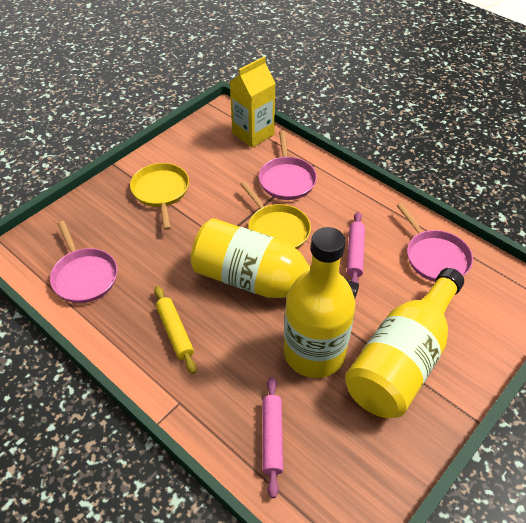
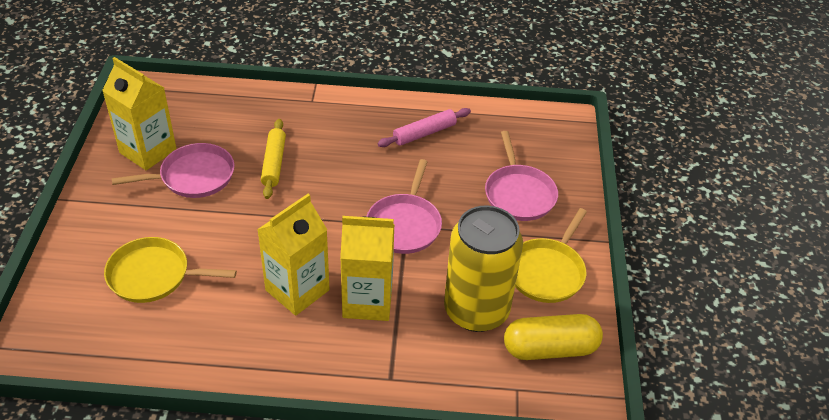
pink rolling pin: 2 -> 1
yellow bottle: 3 -> 0
yellow can: 0 -> 1
yellow capsule: 0 -> 1
yellow carton: 1 -> 3

